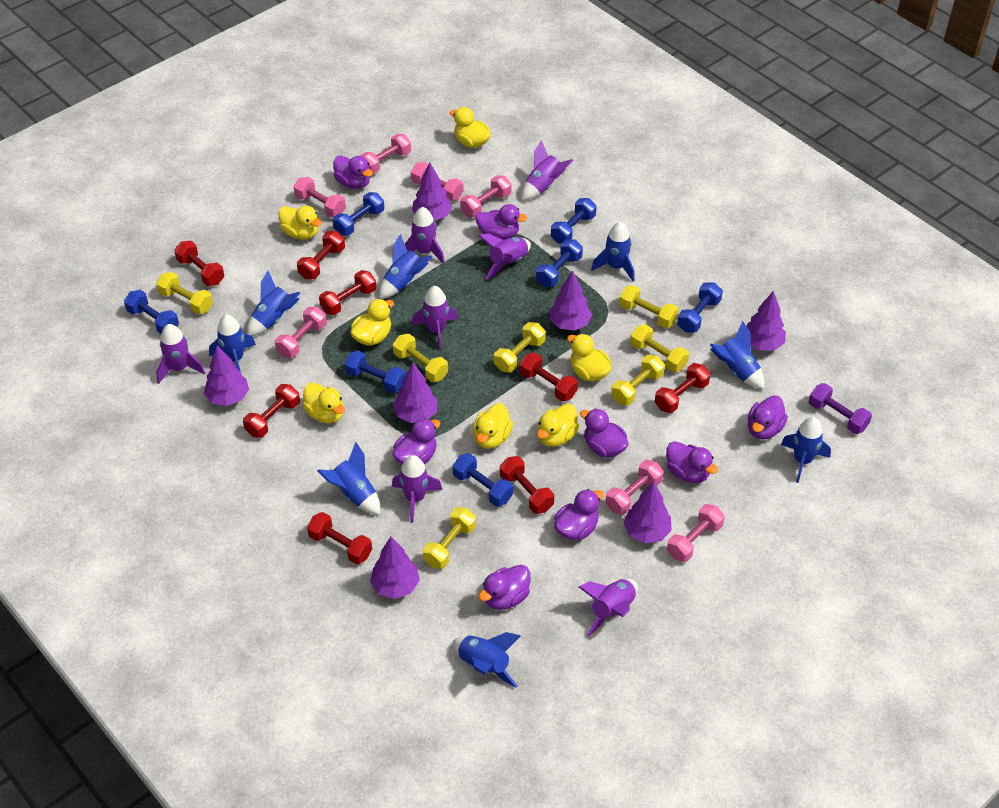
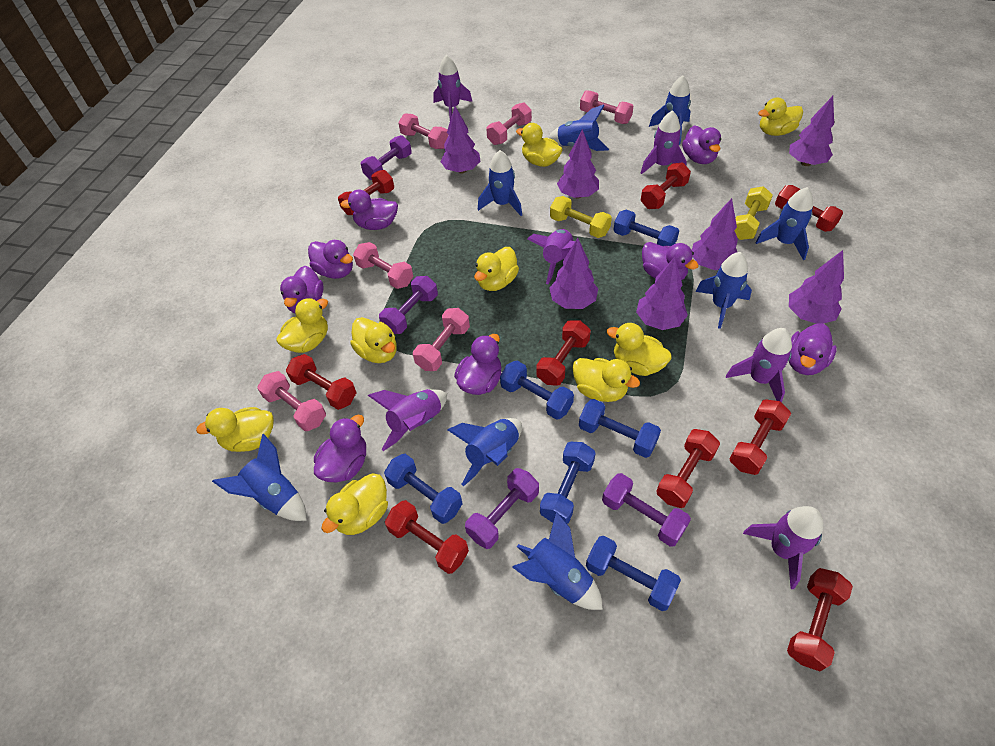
blue dumbbell: 7 -> 6
pink dumbbell: 7 -> 6
purple dumbbell: 1 -> 4
purple rocket: 7 -> 6
red dumbbell: 8 -> 9
yellow duck: 7 -> 9
yellow dumbbell: 7 -> 2

